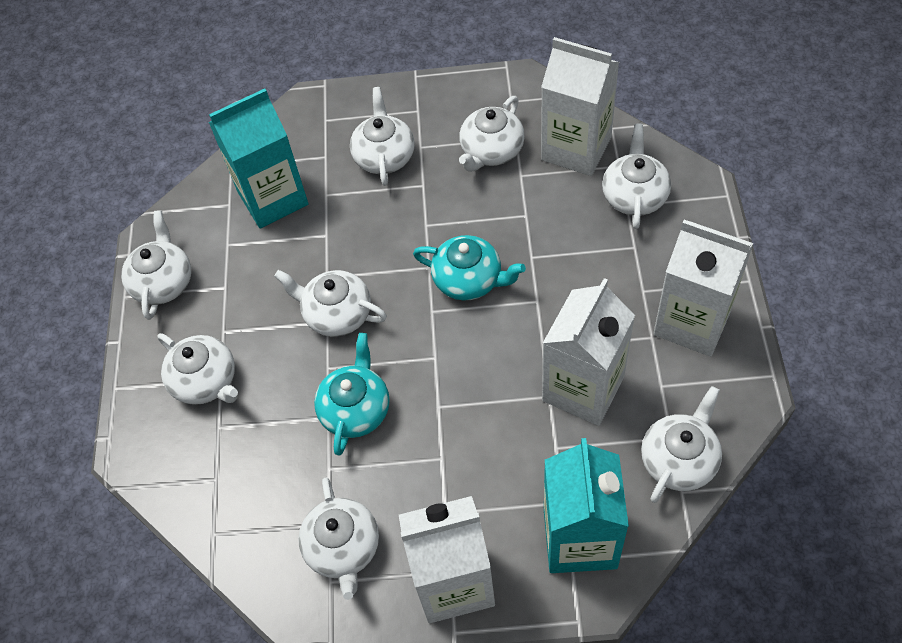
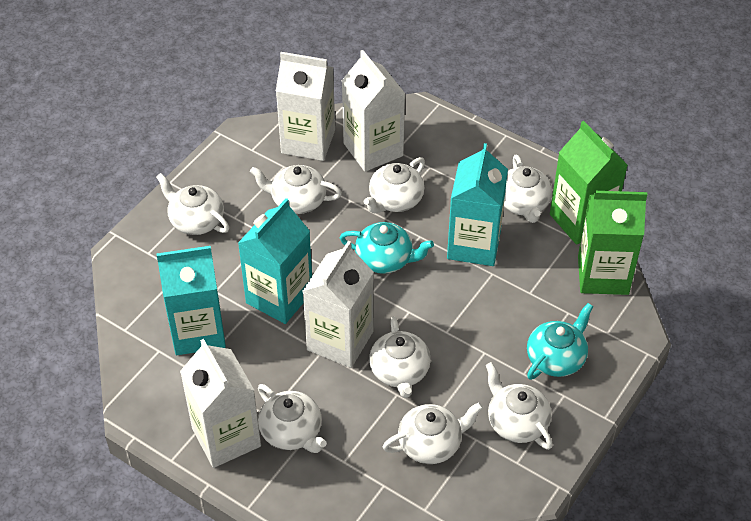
green carton: 0 -> 2
turquoise carton: 2 -> 3

